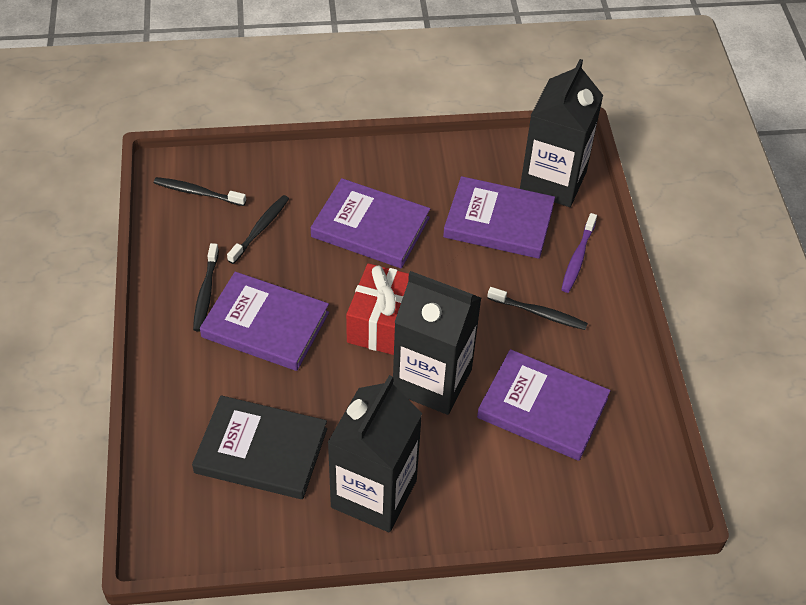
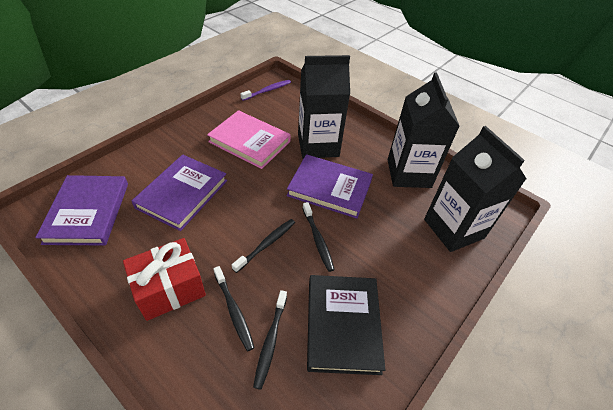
pink book: 0 -> 1
purple book: 4 -> 3

